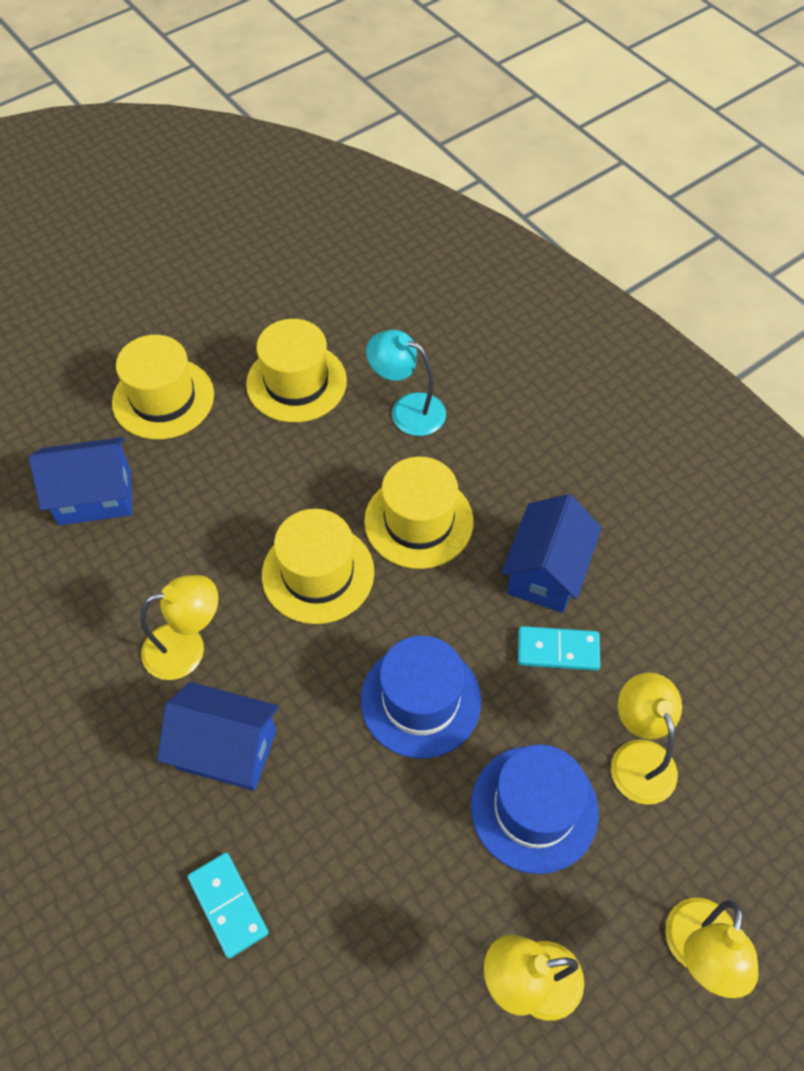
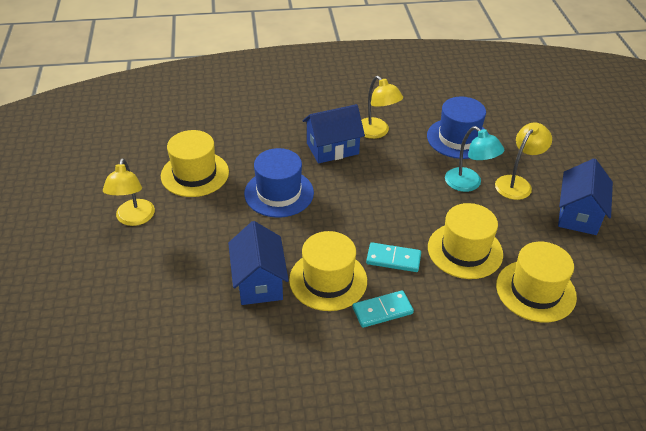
yellow lamp: 4 -> 3

